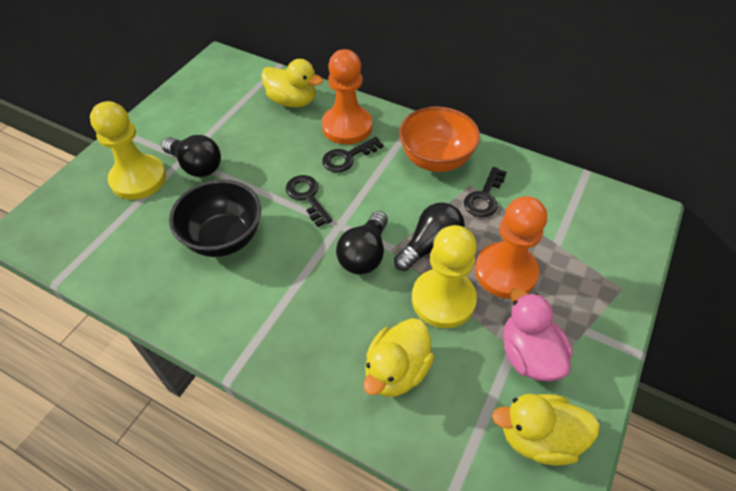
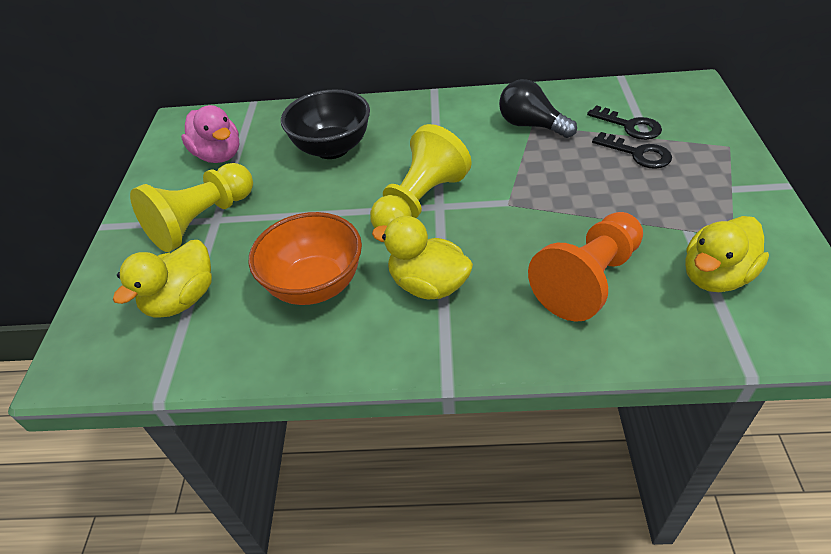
black key: 3 -> 2
black light bulb: 3 -> 1
orange pawn: 2 -> 1

